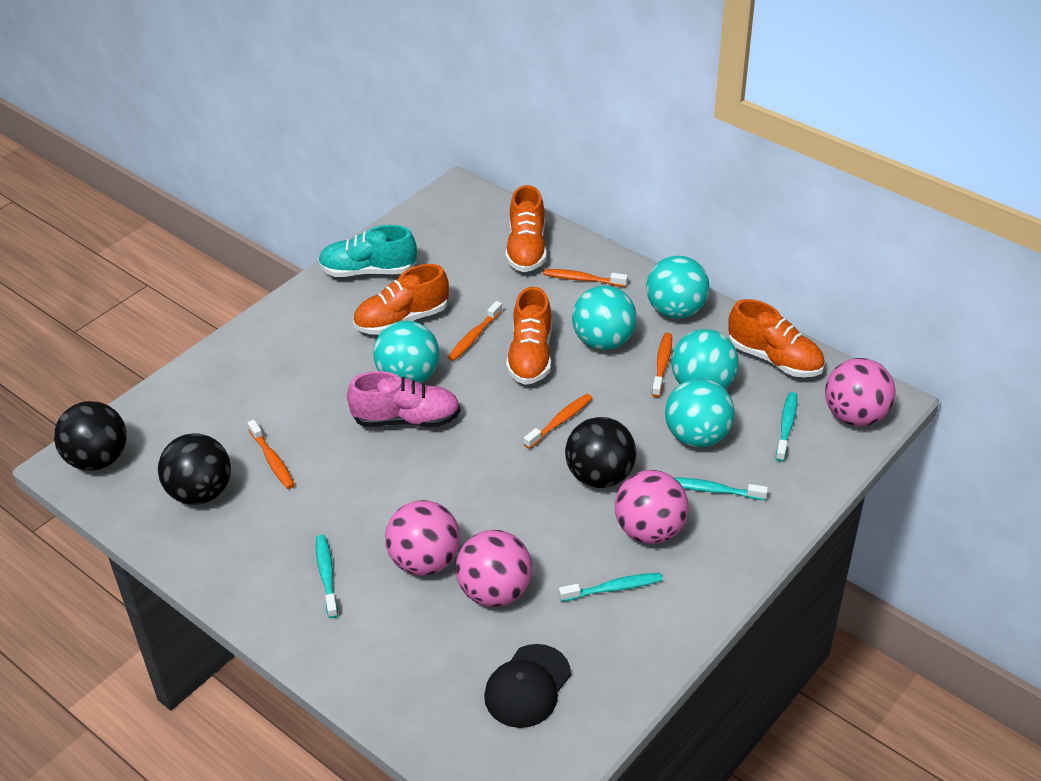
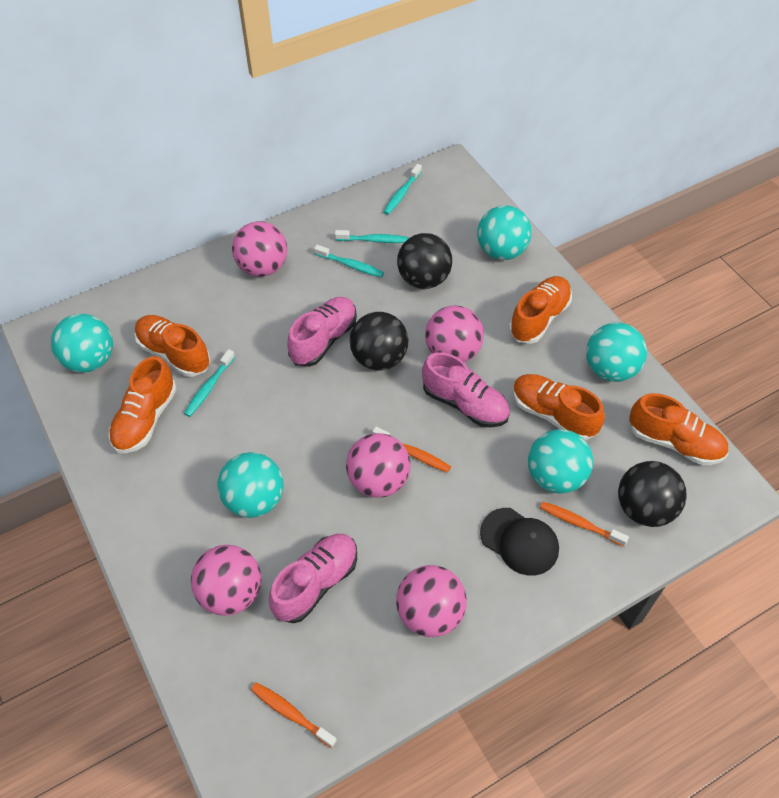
orange shoe: 4 -> 5
orange toothbrush: 5 -> 3
pink ball: 4 -> 5
pink shoe: 1 -> 3
turquoise shoe: 1 -> 0

